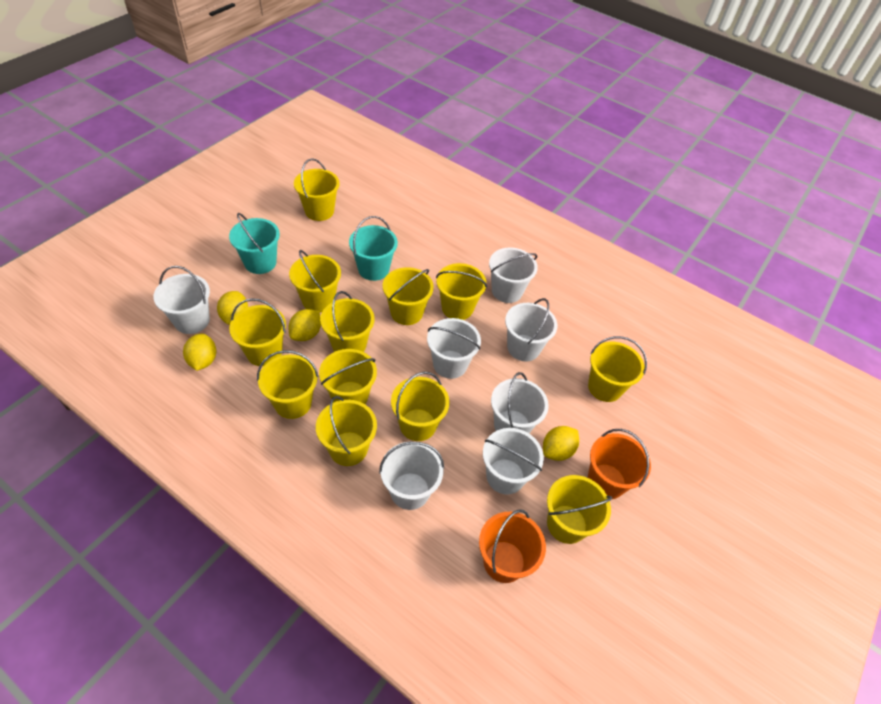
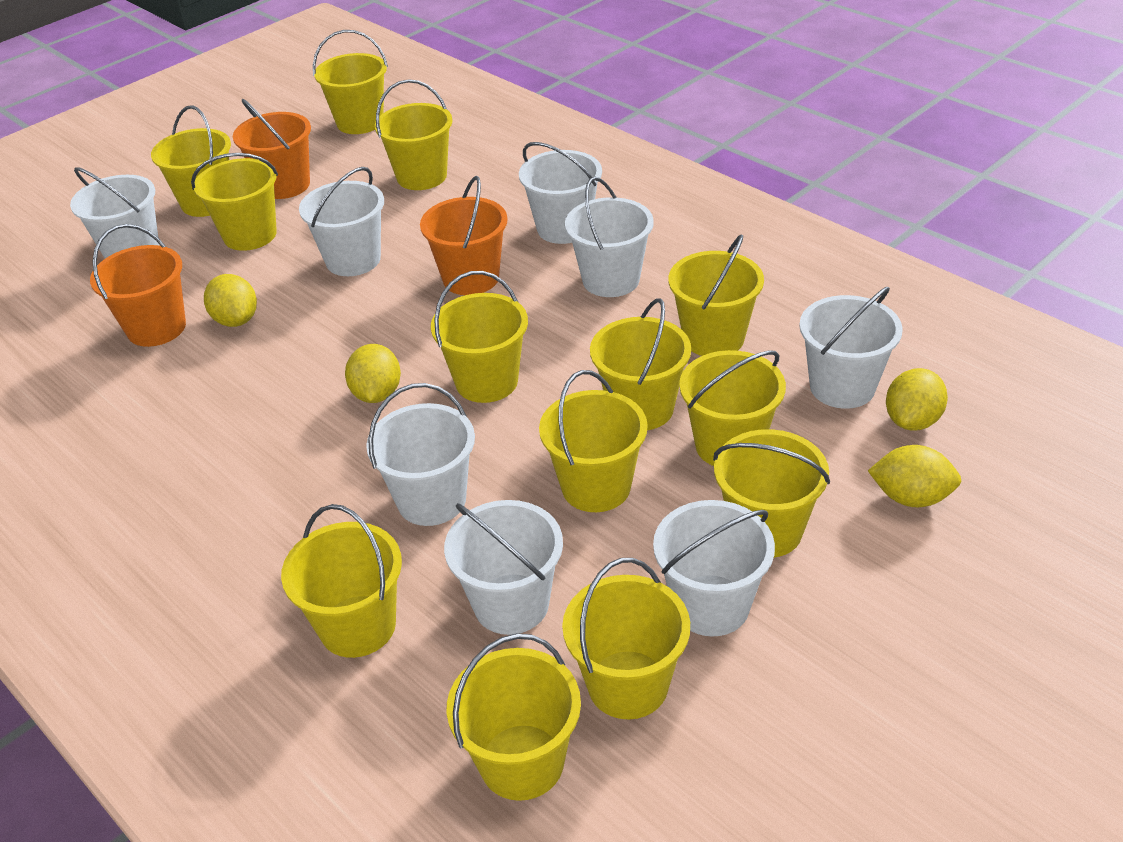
orange bucket: 2 -> 3
turquoise bucket: 2 -> 0
white bucket: 7 -> 8
yellow bucket: 12 -> 13

